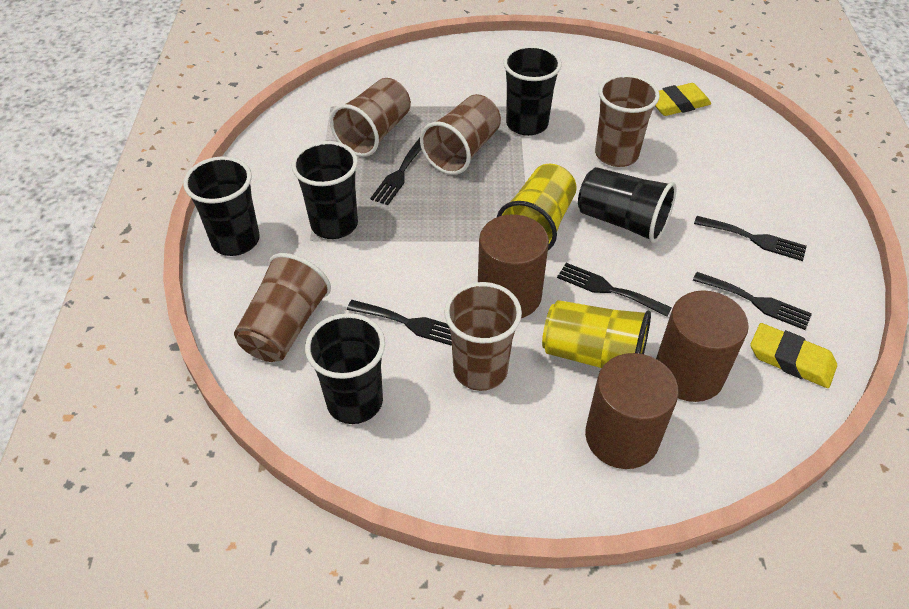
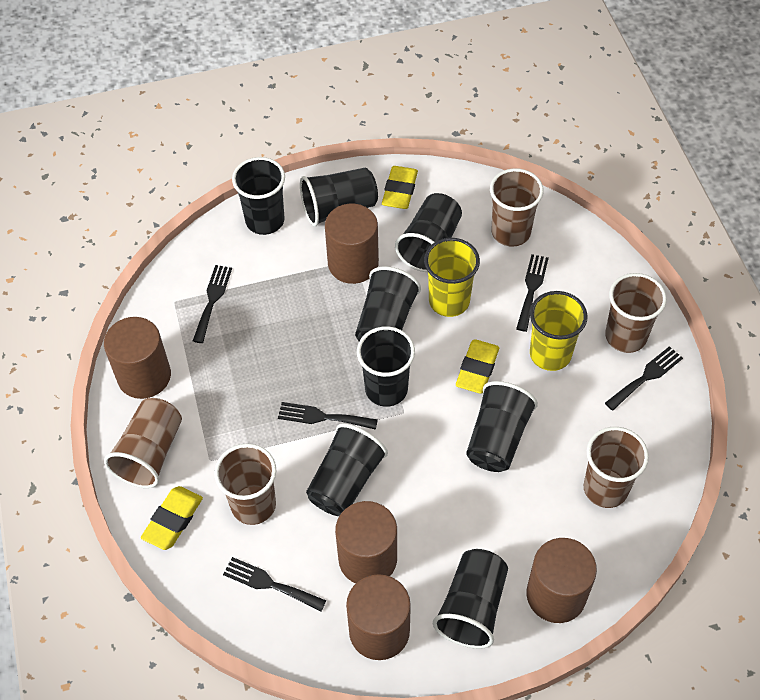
black cup: 5 -> 8
brown cylinder: 3 -> 5
yellow eraser: 2 -> 3

